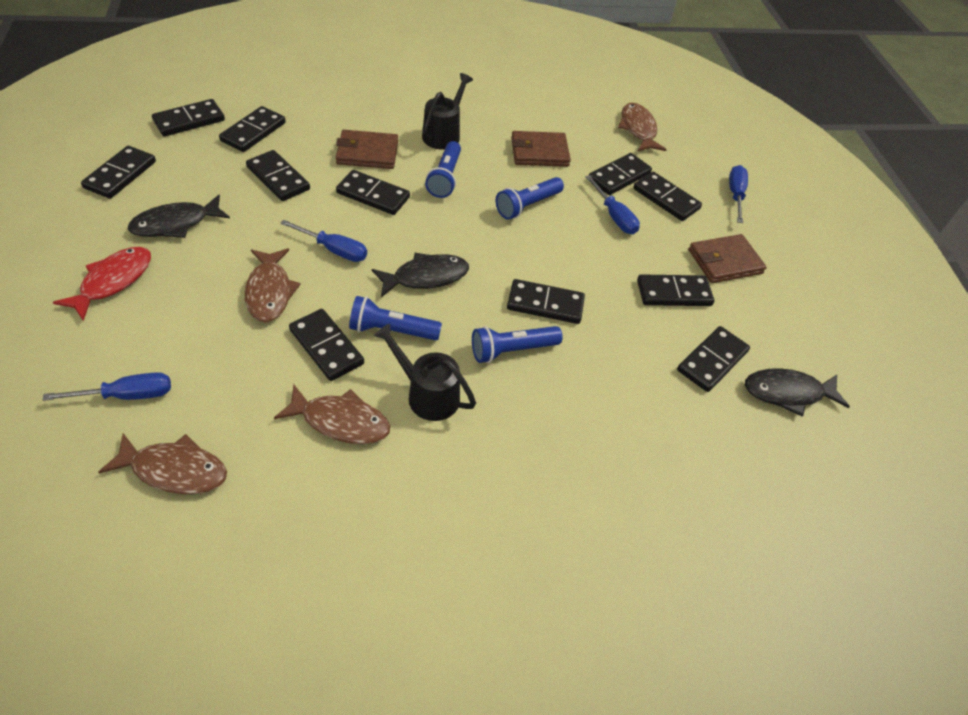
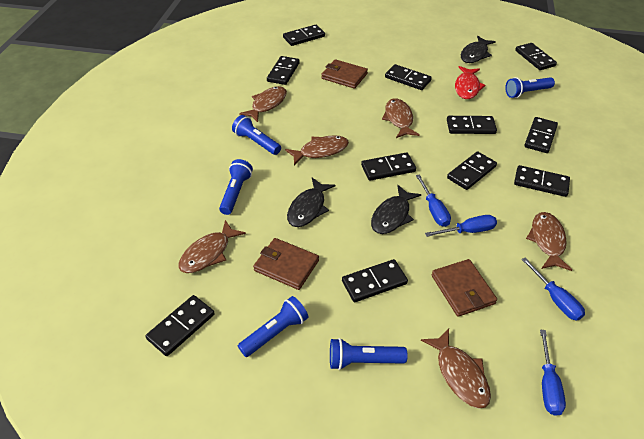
black watering can: 2 -> 0
blue flashlight: 4 -> 5
brown fish: 4 -> 6

